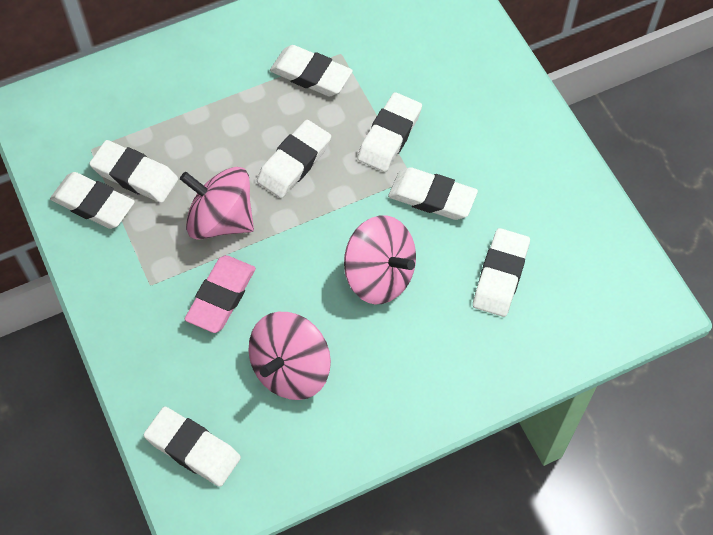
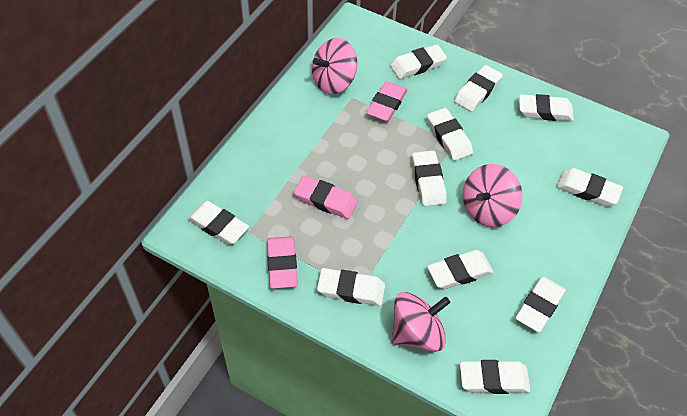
pink eraser: 1 -> 3
white eraser: 8 -> 11

